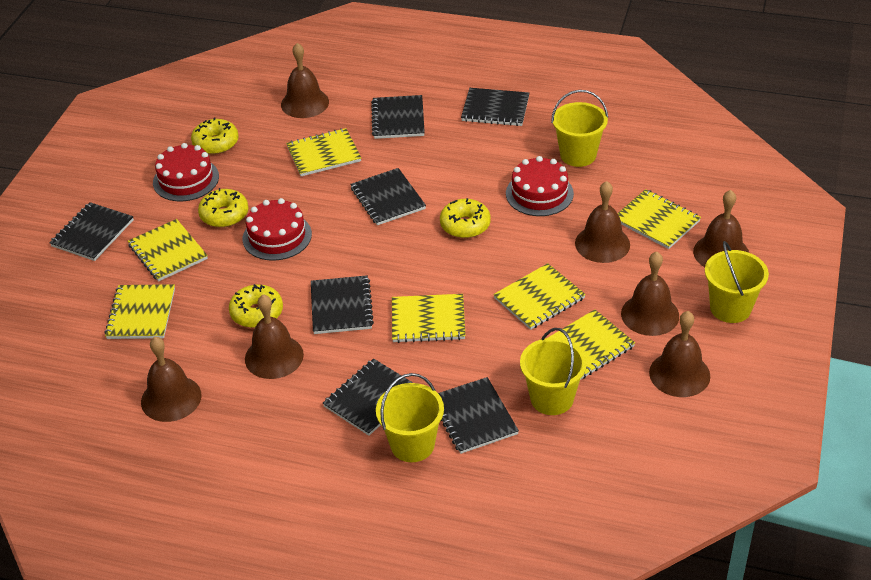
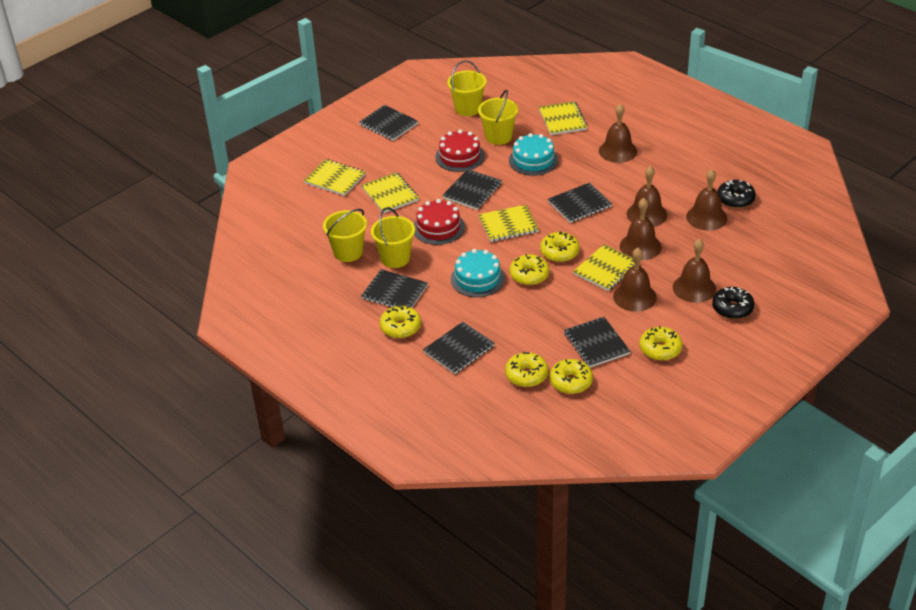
black donut: 0 -> 2
black notebook: 7 -> 6
brown bell: 7 -> 6
red cake: 3 -> 2
turquoise cake: 0 -> 2
yellow donut: 4 -> 6
yellow notebook: 7 -> 5

